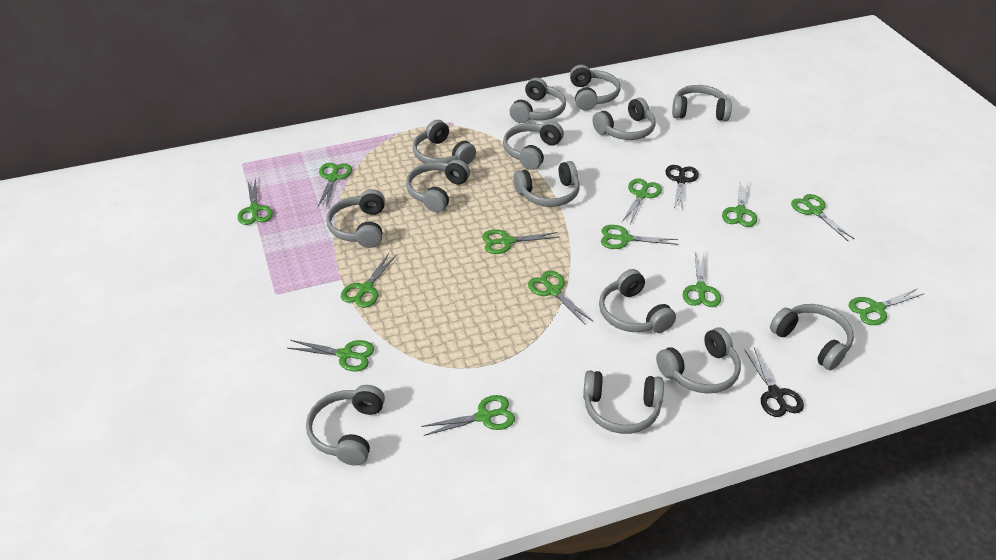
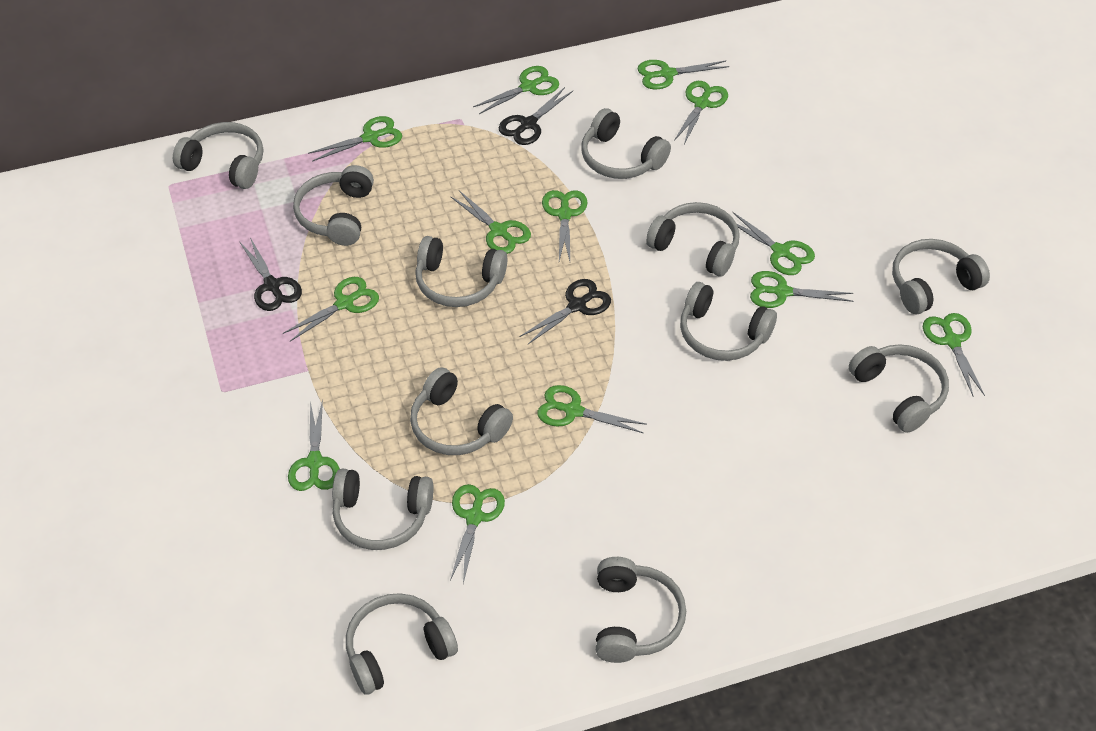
black scissors: 2 -> 3
grey headphones: 14 -> 12

